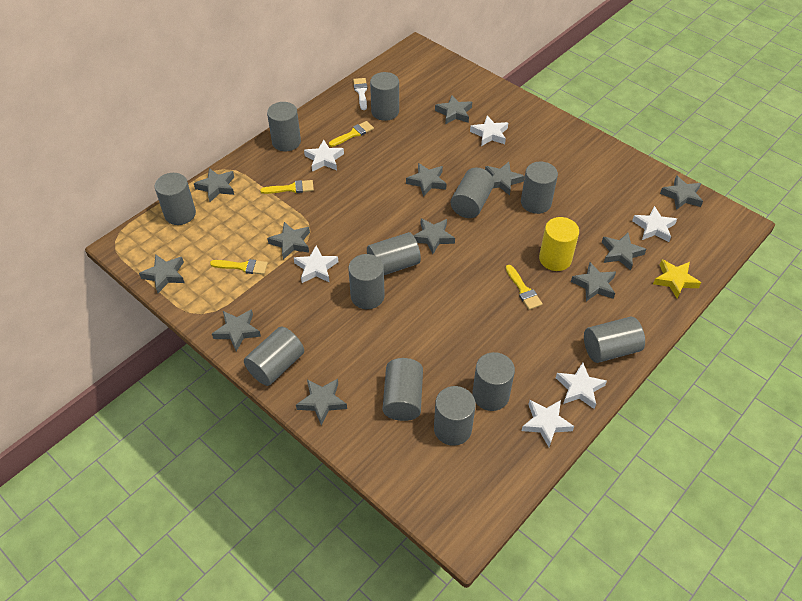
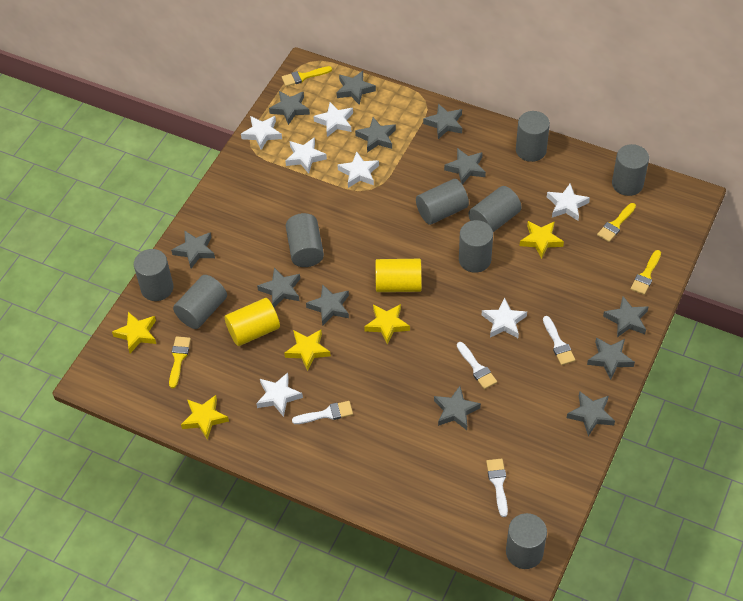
grey cylinder: 12 -> 9
white brush: 1 -> 4
white star: 6 -> 7
yellow cylinder: 1 -> 2
yellow star: 1 -> 5

